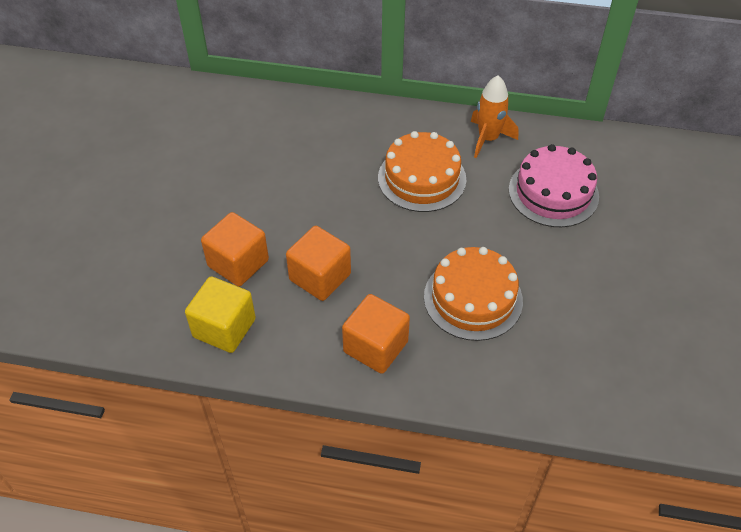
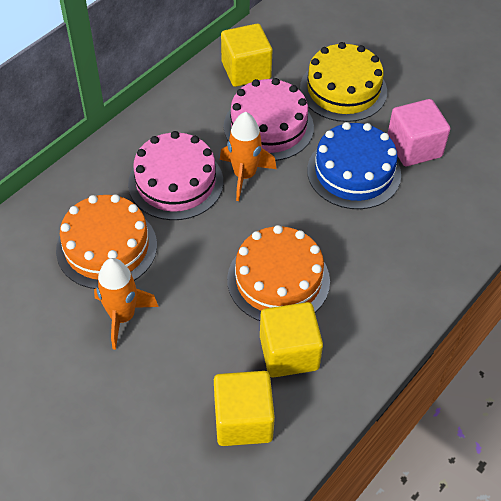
blue cake: 0 -> 1
orange cube: 3 -> 0
orange rocket: 1 -> 2
pink cake: 1 -> 2
pink cube: 0 -> 1
yellow cake: 0 -> 1
yellow cube: 1 -> 3

